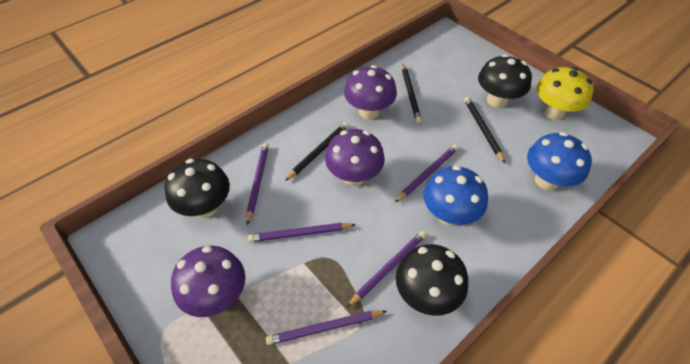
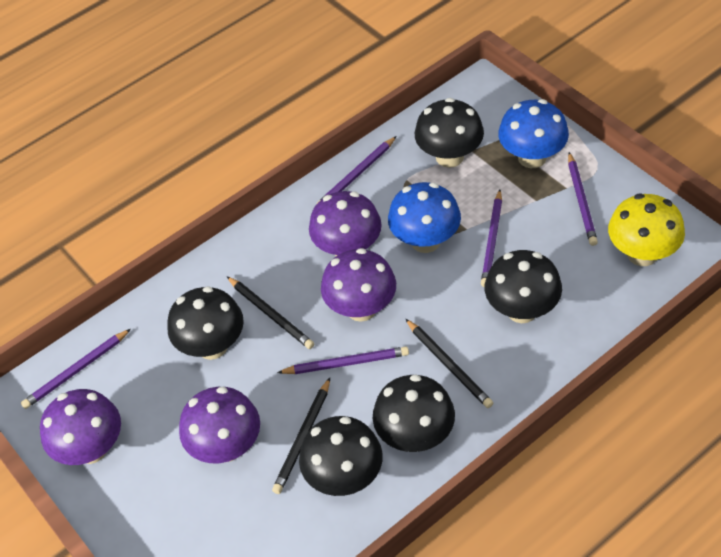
black mushroom: 3 -> 5
purple mushroom: 3 -> 4

